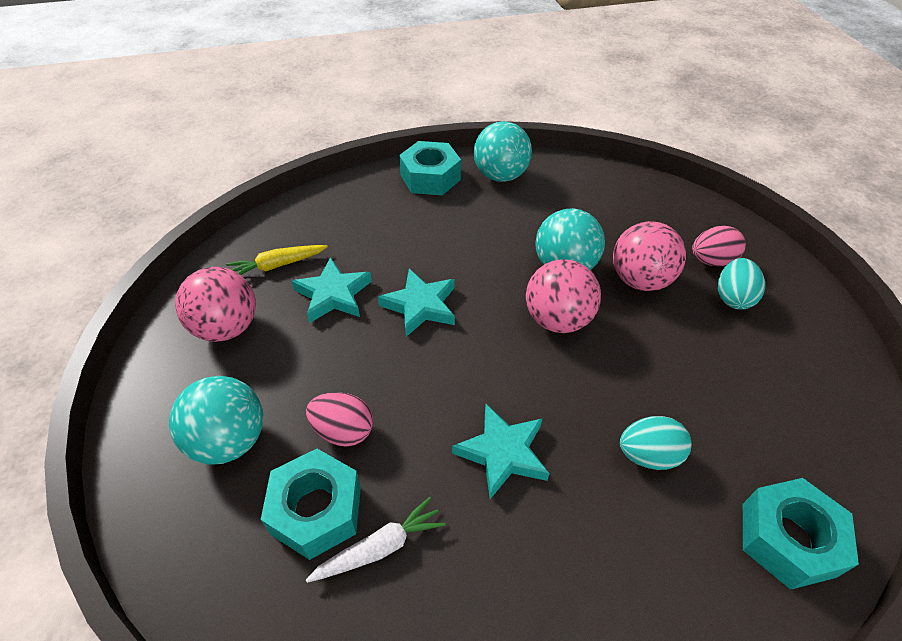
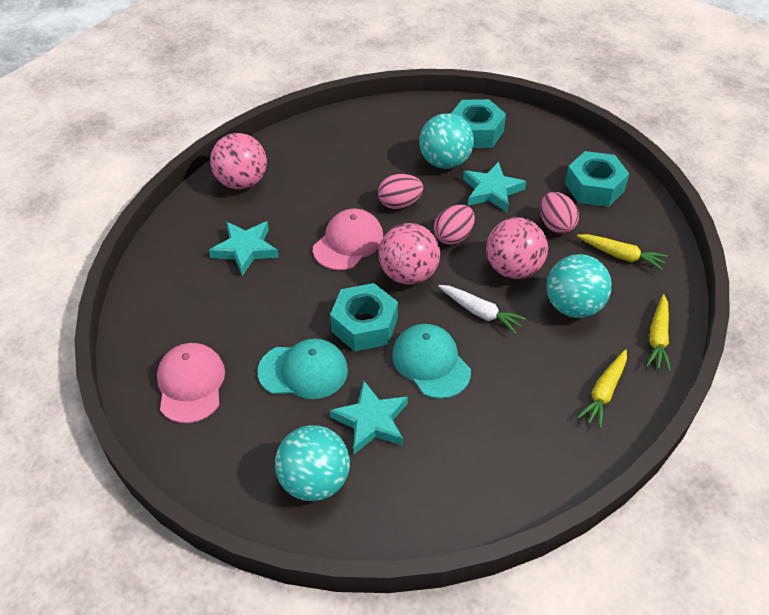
pink cap: 0 -> 2
pink egg: 2 -> 3
turquoise cap: 0 -> 2
turquoise egg: 2 -> 0
yellow carrot: 1 -> 3

